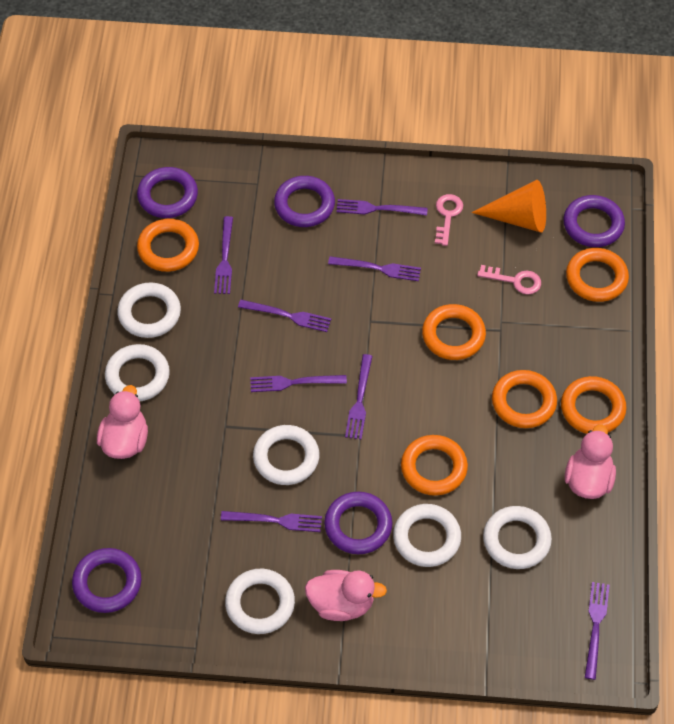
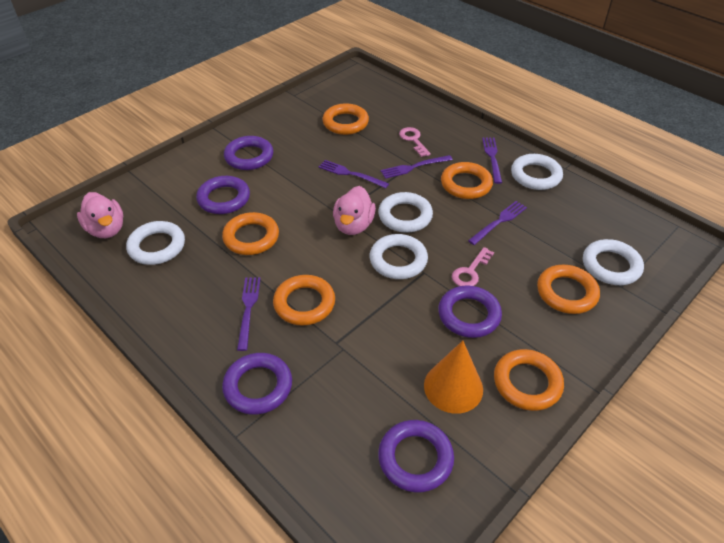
pink duck: 3 -> 2
purple fork: 8 -> 5
white ring: 6 -> 5

